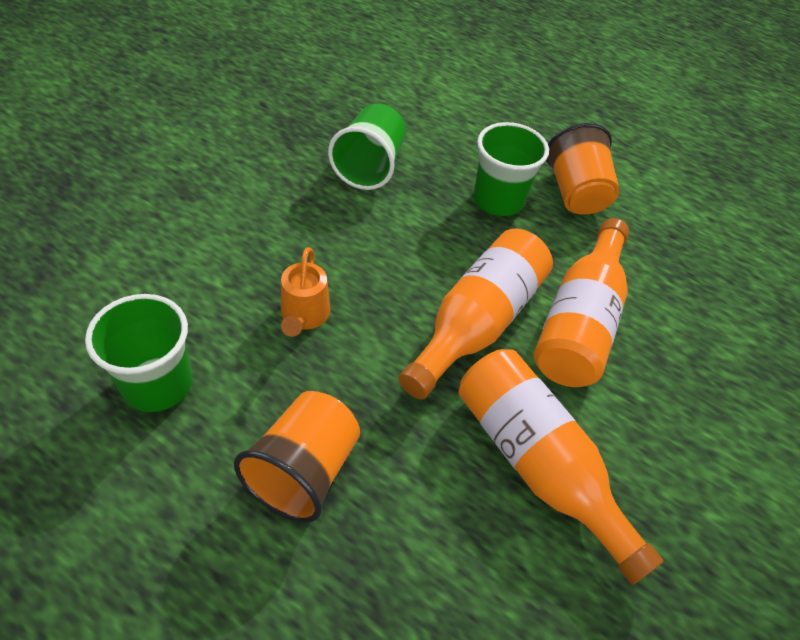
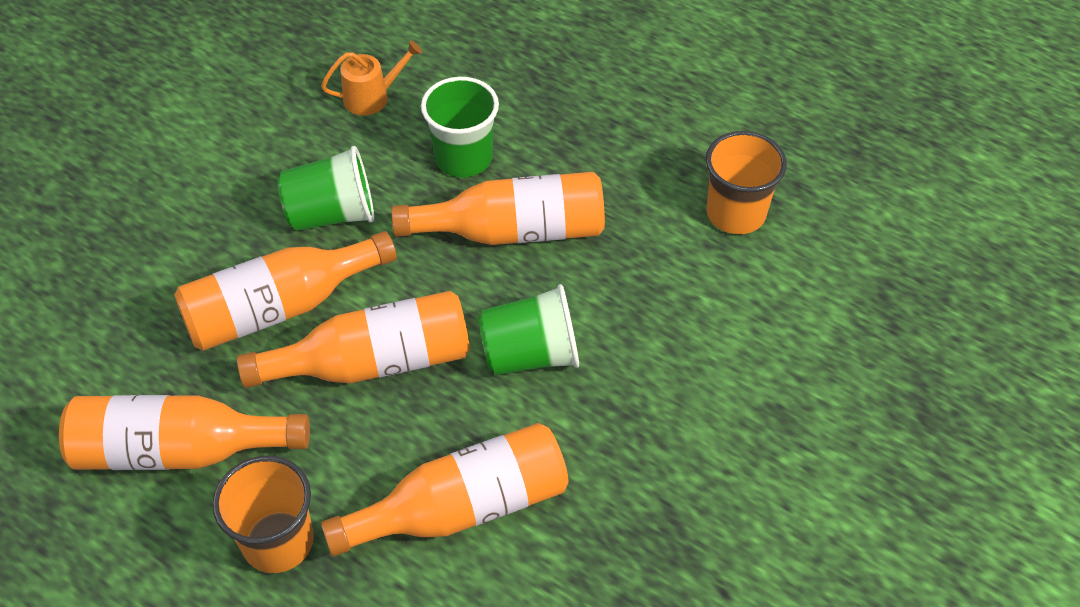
orange bottle: 3 -> 5

